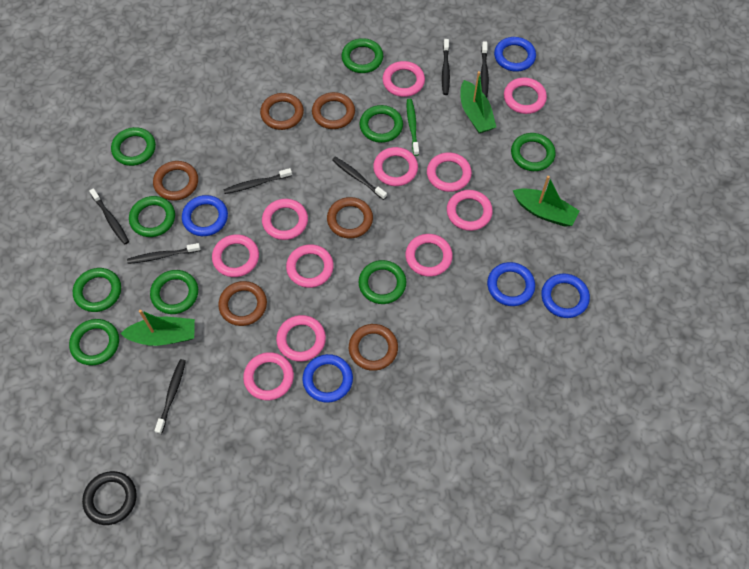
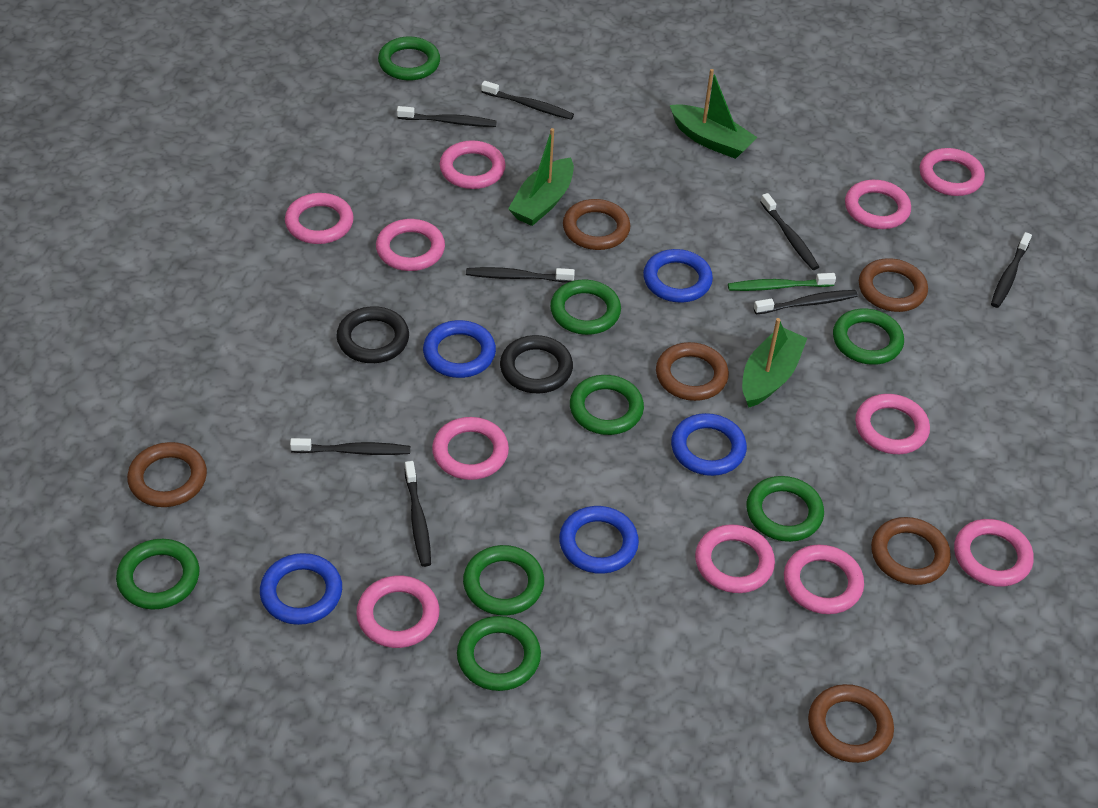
black ring: 1 -> 2
black toothbrush: 7 -> 8
green ring: 9 -> 8

